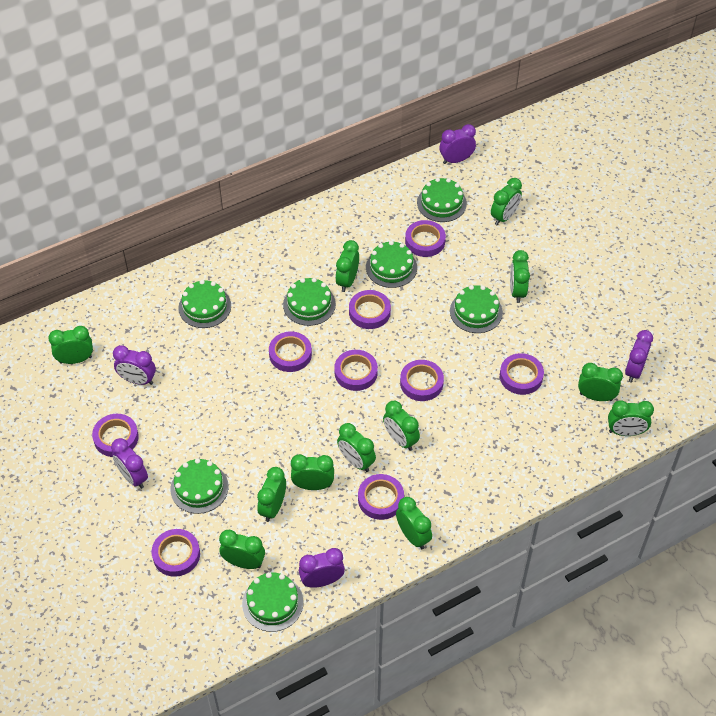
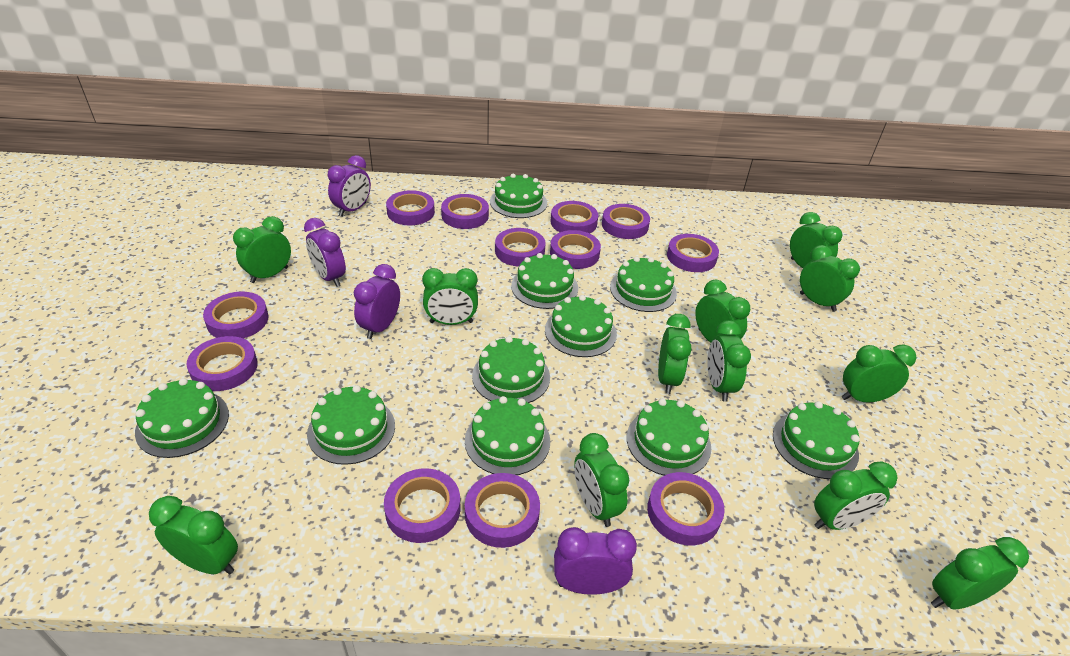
green cake: 7 -> 10
purple clock: 5 -> 4
purple tape: 9 -> 12

